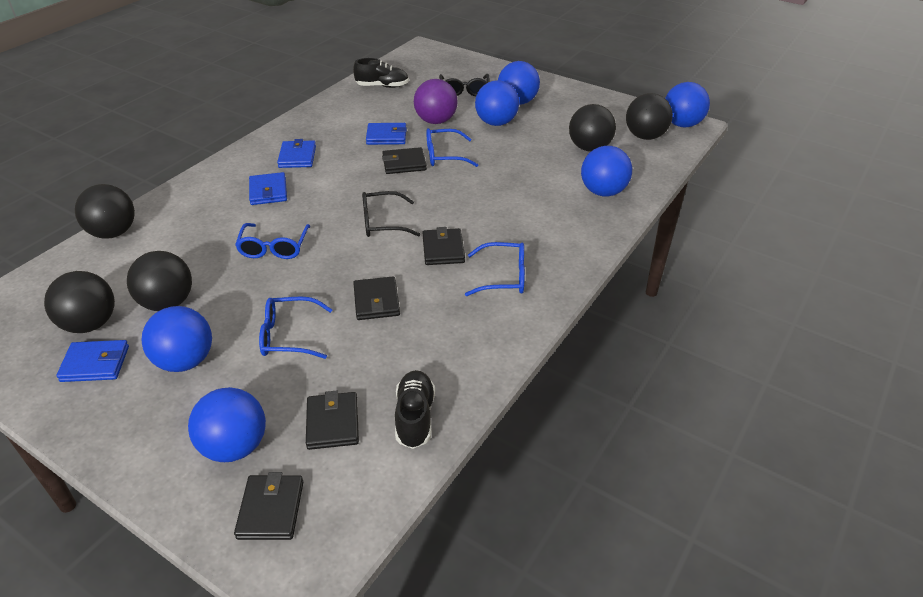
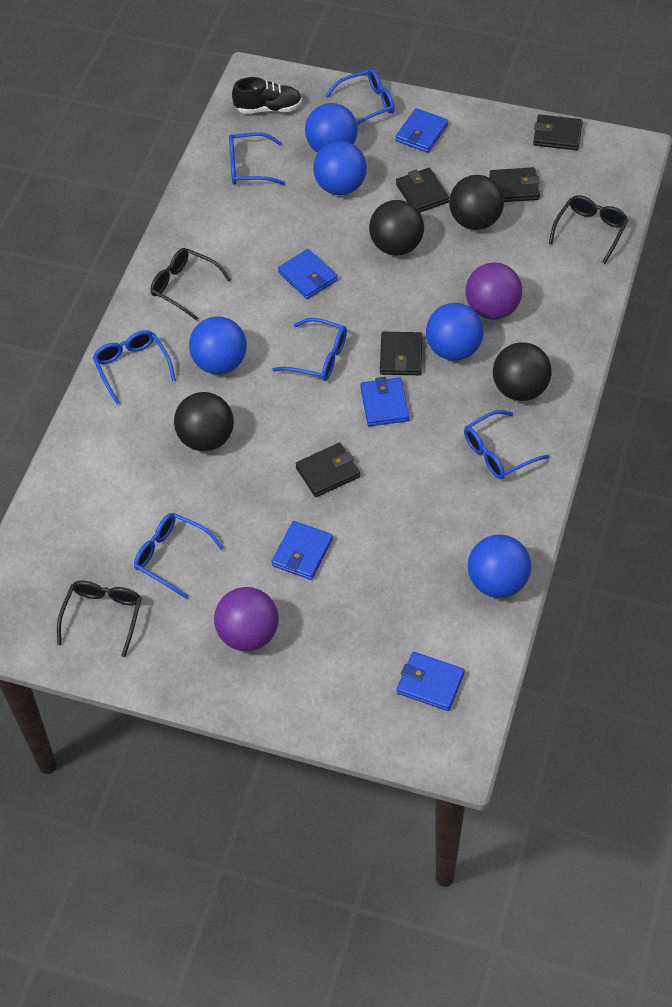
black ball: 5 -> 4
black glasses: 2 -> 3
black shoe: 2 -> 1
blue ball: 6 -> 5
blue glasses: 4 -> 6
blue wallet: 4 -> 5
purple ball: 1 -> 2

